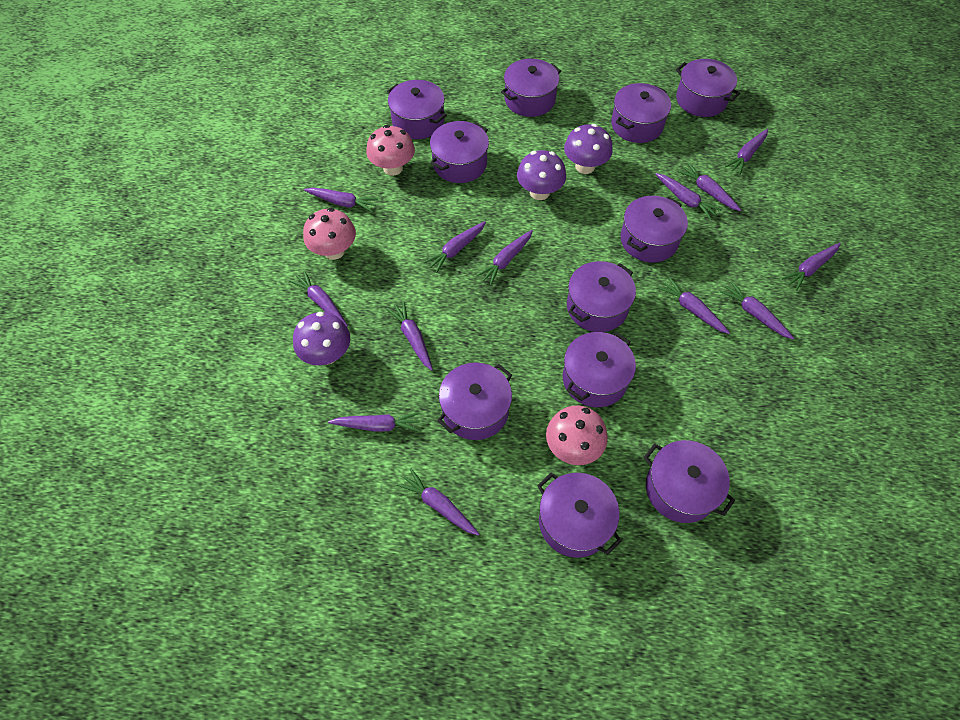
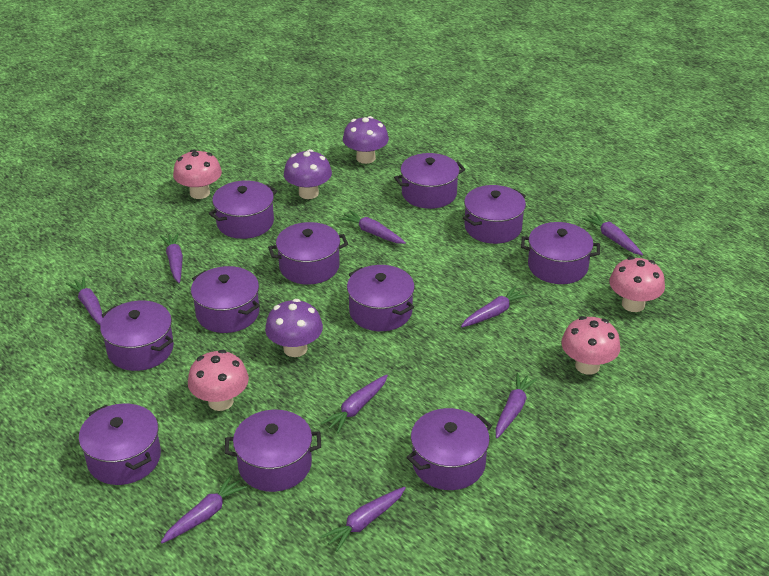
pink mushroom: 3 -> 4
purple carrot: 13 -> 9

